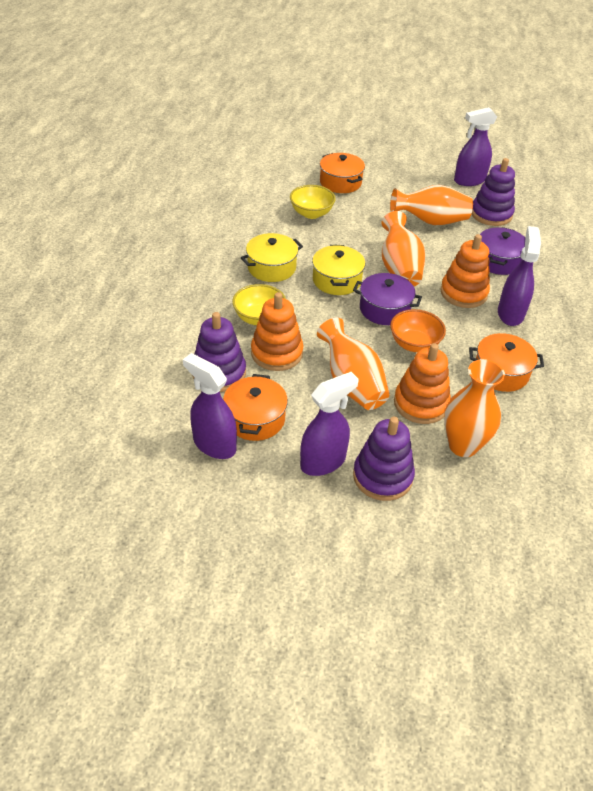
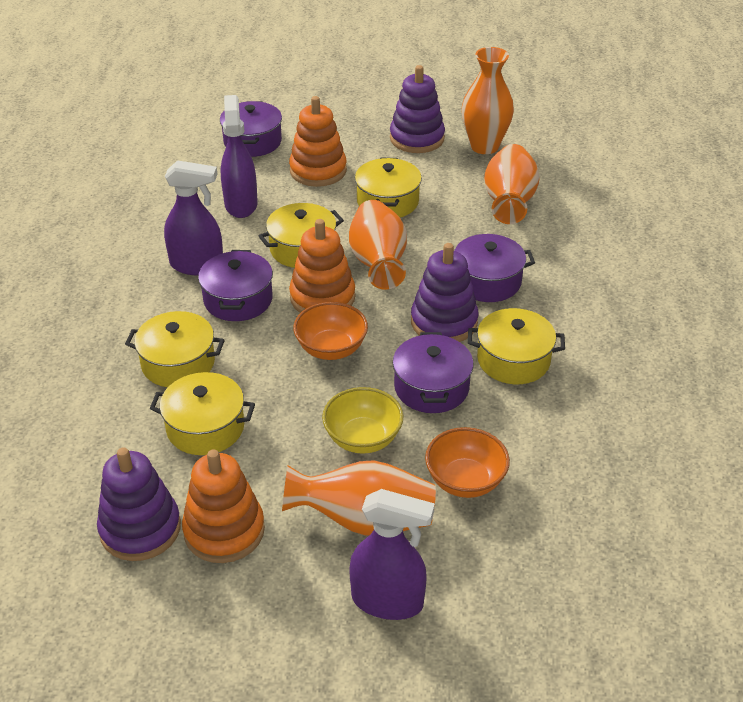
orange bowl: 1 -> 2
orange pot: 3 -> 0
purple pot: 2 -> 4
purple spray bottle: 4 -> 3
yellow bowl: 2 -> 1
yellow pot: 2 -> 5

